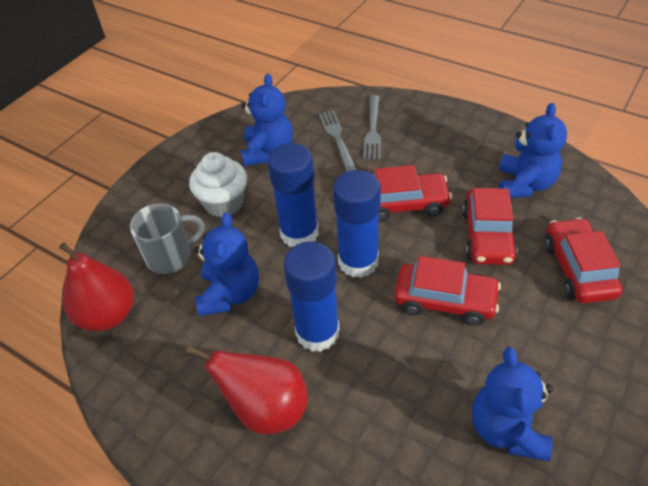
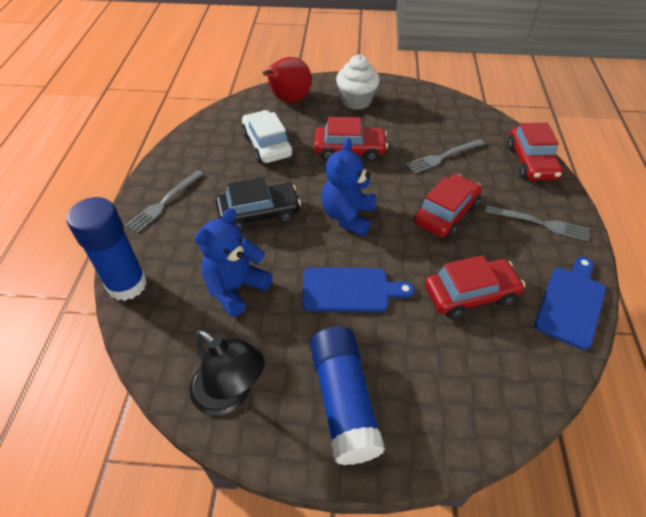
black car: 0 -> 1
black lamp: 0 -> 1
blue cutting board: 0 -> 2
blue glue stick: 3 -> 2
blue teddy bear: 4 -> 2
grey fork: 2 -> 3
grey mug: 1 -> 0
red pear: 2 -> 1
white car: 0 -> 1

